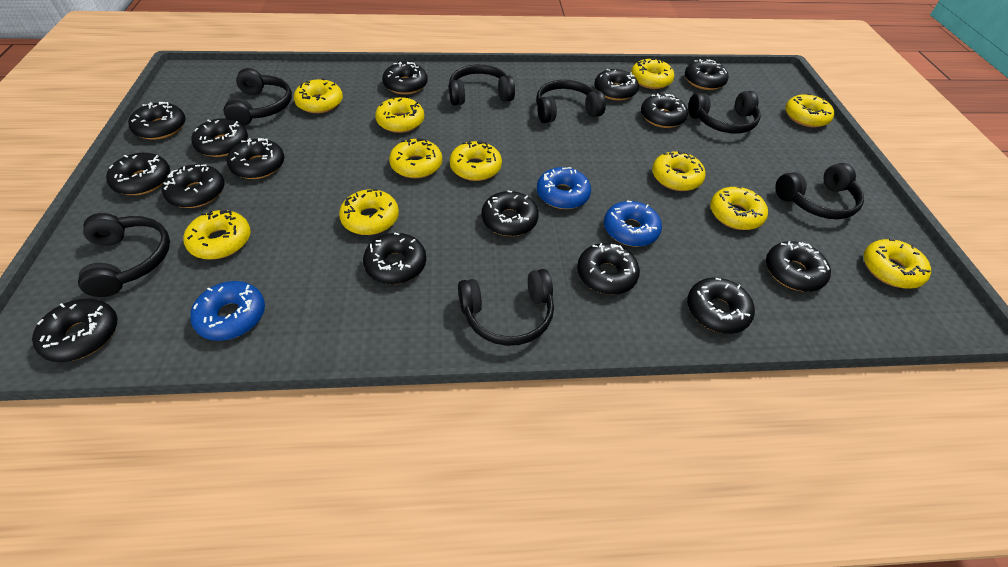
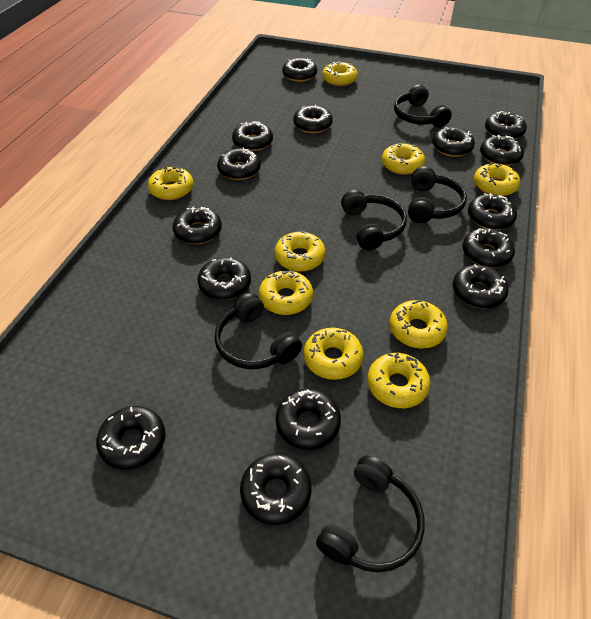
black headphones: 7 -> 5
blue donut: 3 -> 0
yellow donut: 11 -> 9

